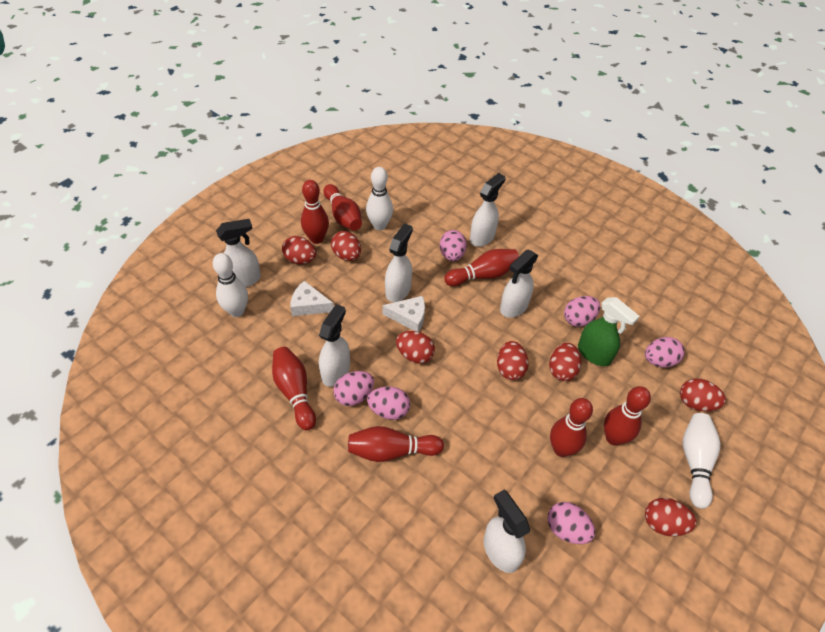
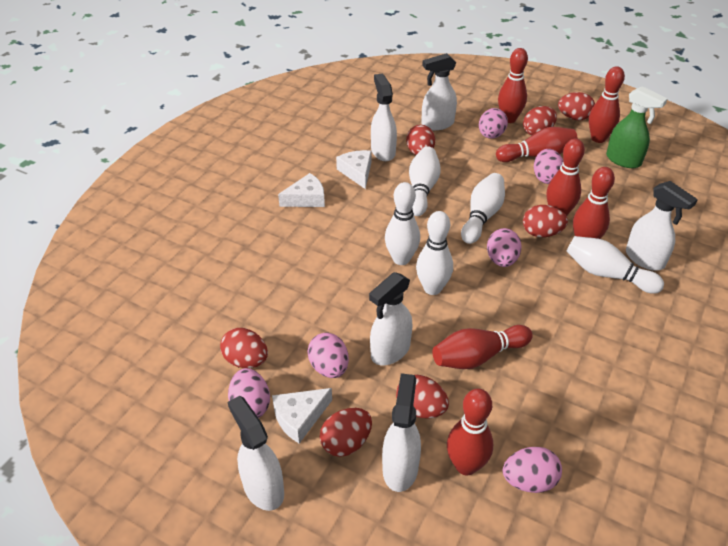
white bowling pin: 3 -> 5
white cheese: 2 -> 3

